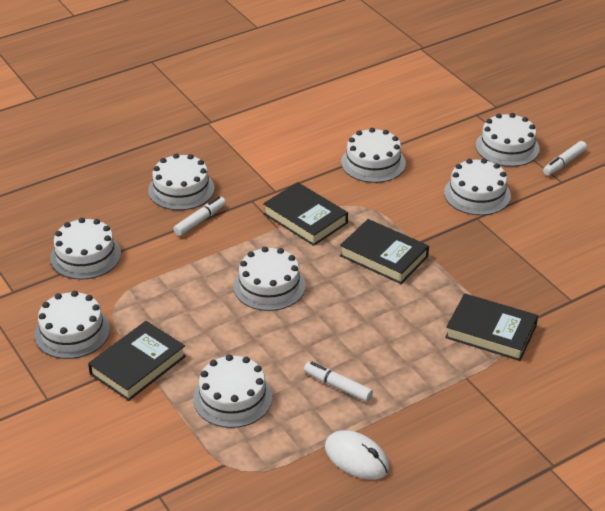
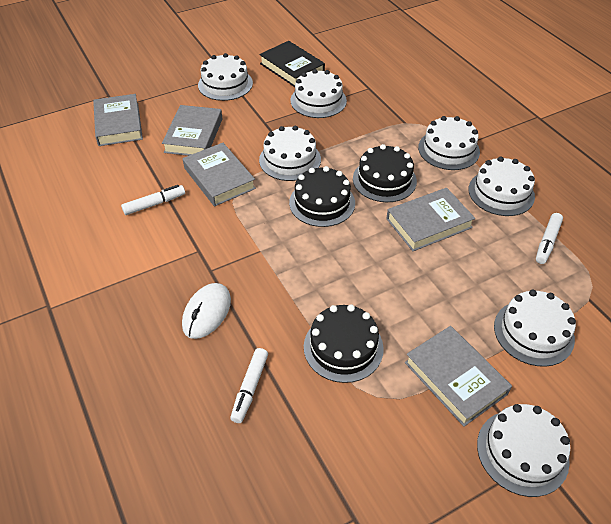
black book: 4 -> 1
black cake: 0 -> 3
grey book: 0 -> 5
white cake: 8 -> 7

